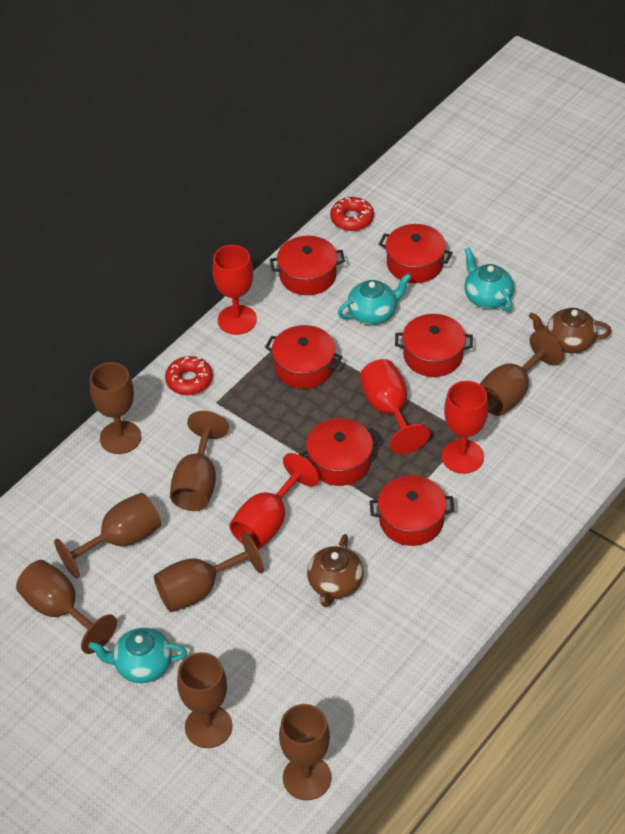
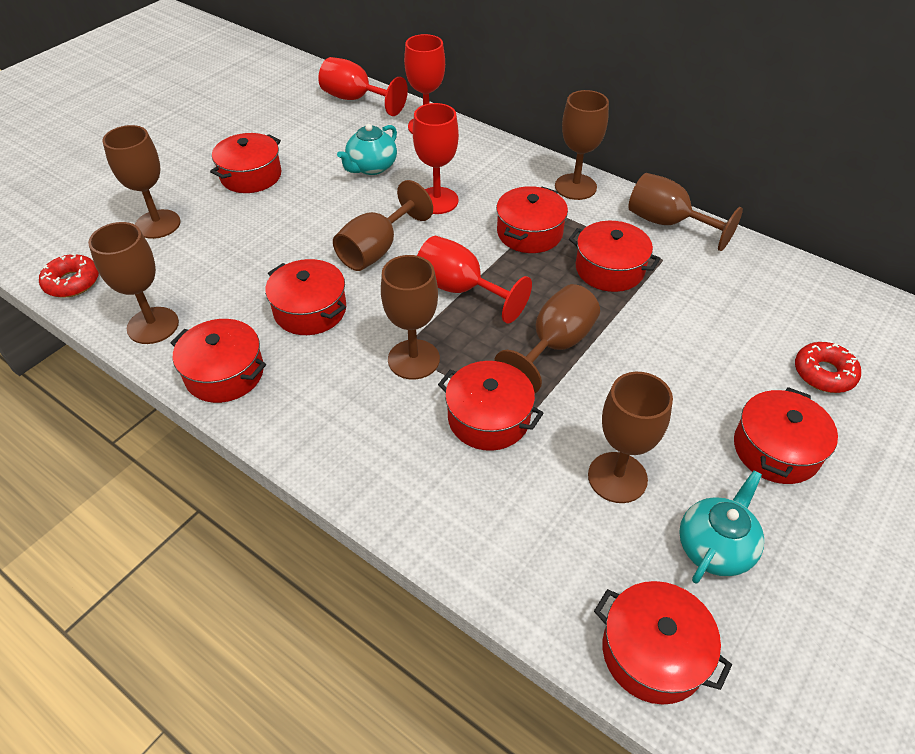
brown teapot: 2 -> 0
red pot: 6 -> 8
turquoise teapot: 3 -> 2

